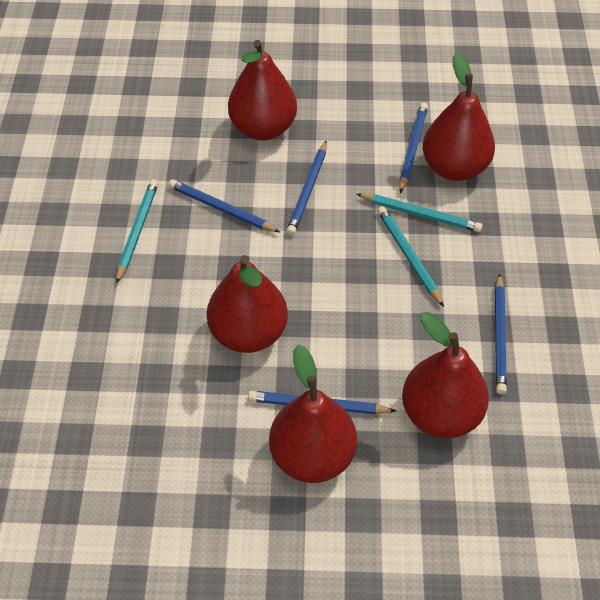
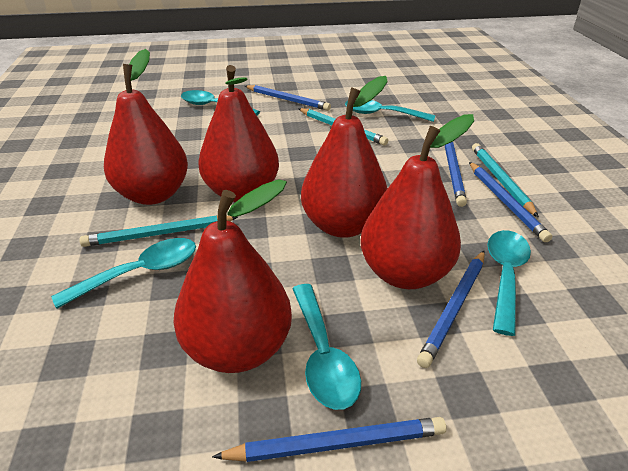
turquoise spoon: 0 -> 5

